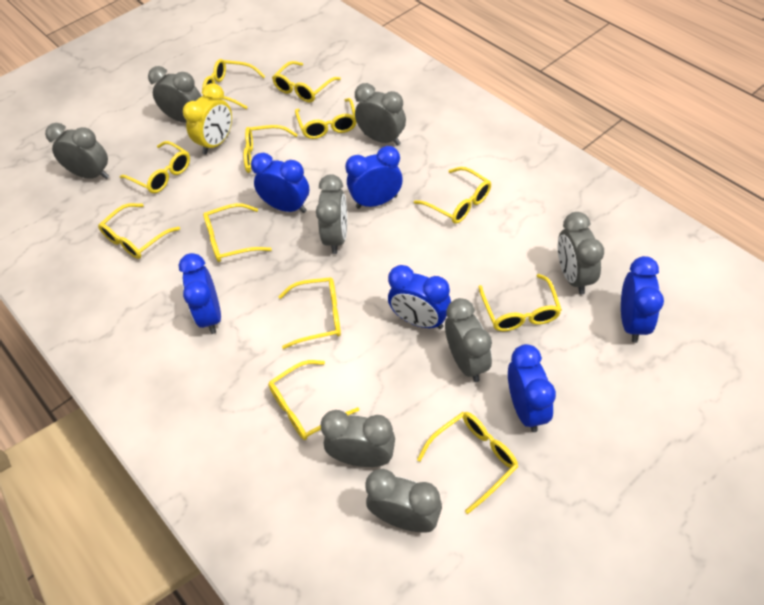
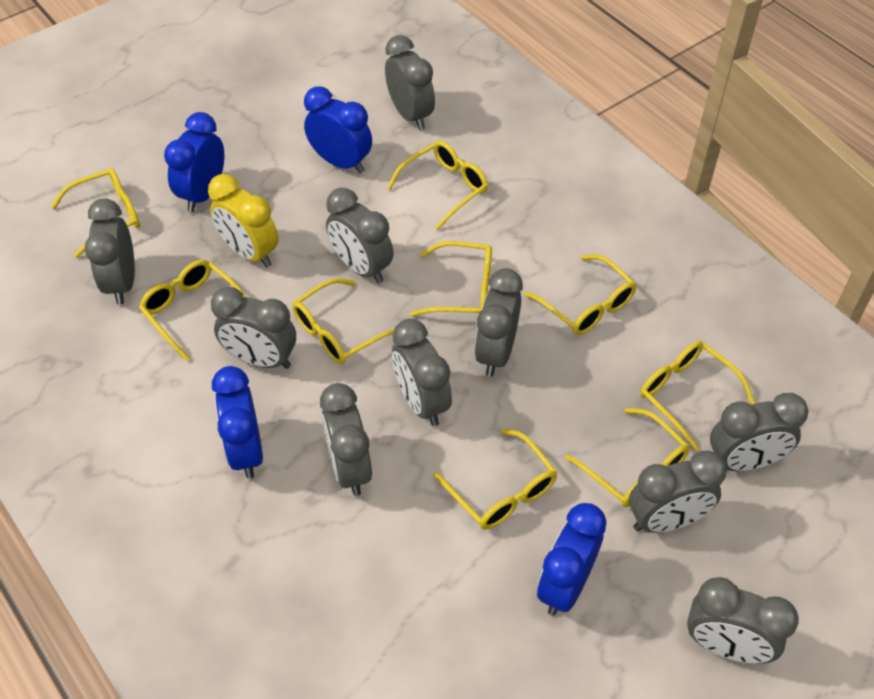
blue clock: 6 -> 4
grey clock: 8 -> 10
yellow glasses: 12 -> 9

